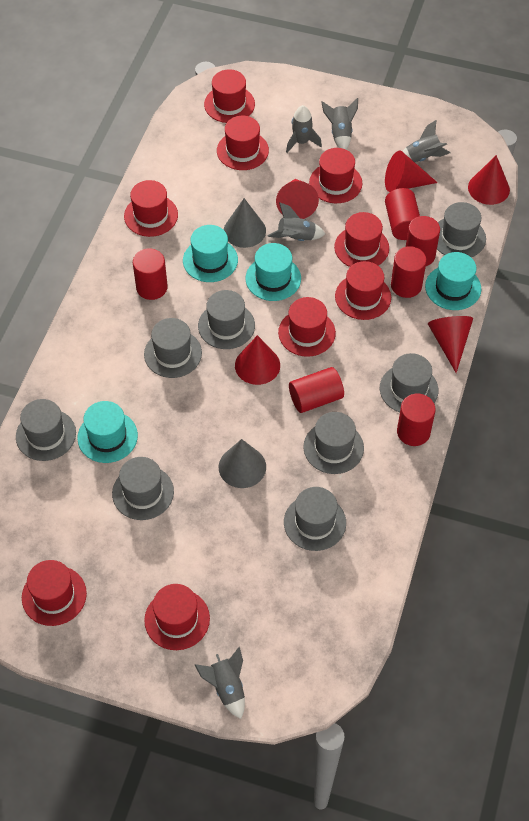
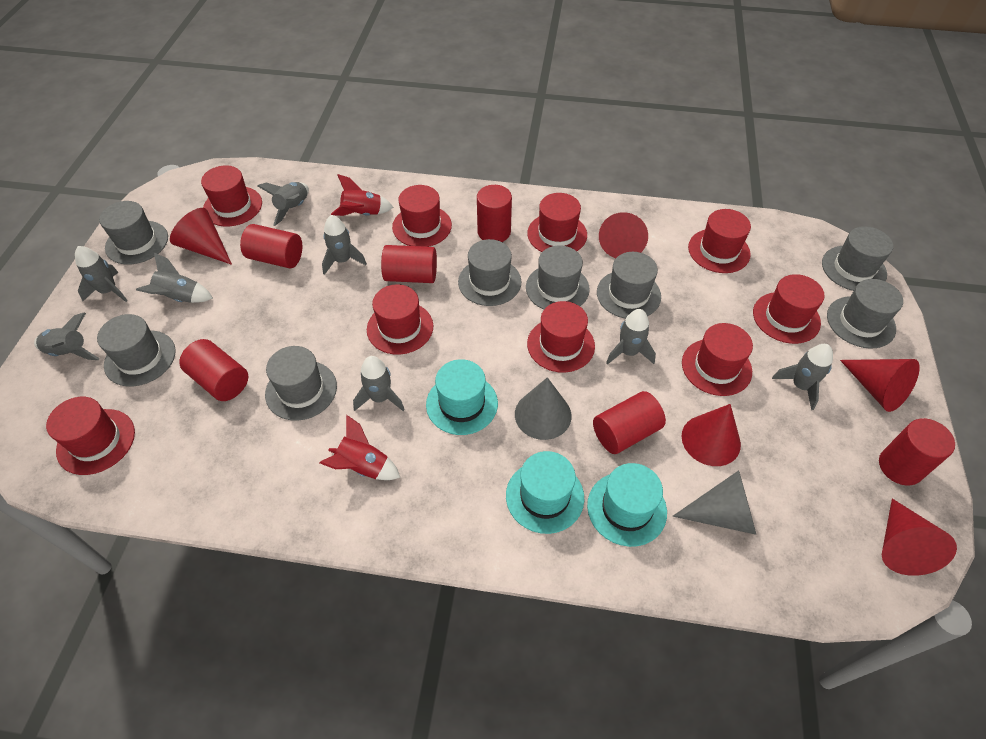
grey rocket: 5 -> 8
red rocket: 0 -> 2
turquoise hat: 4 -> 3

